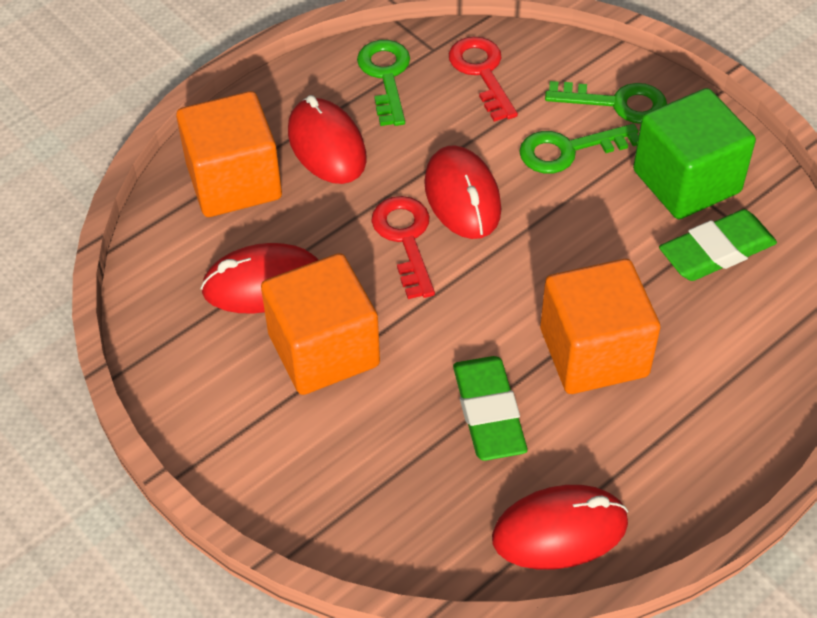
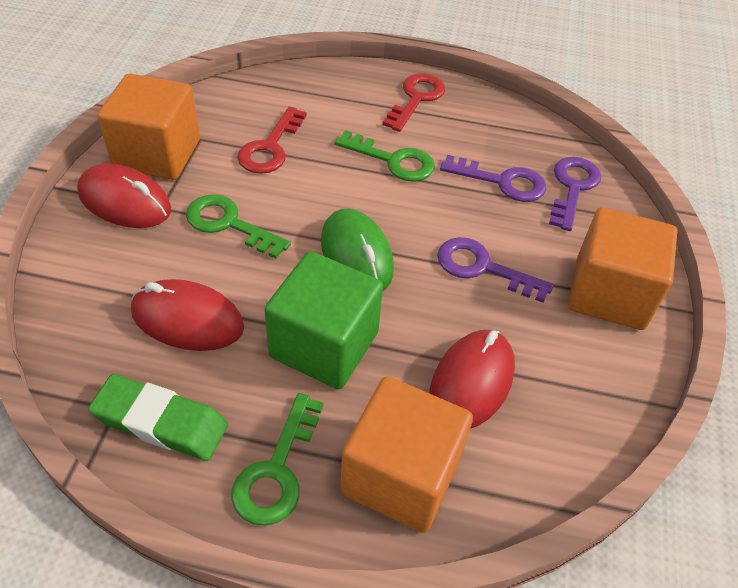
green eraser: 2 -> 1
green mouse: 0 -> 1
purple key: 0 -> 3
red mouse: 4 -> 3

